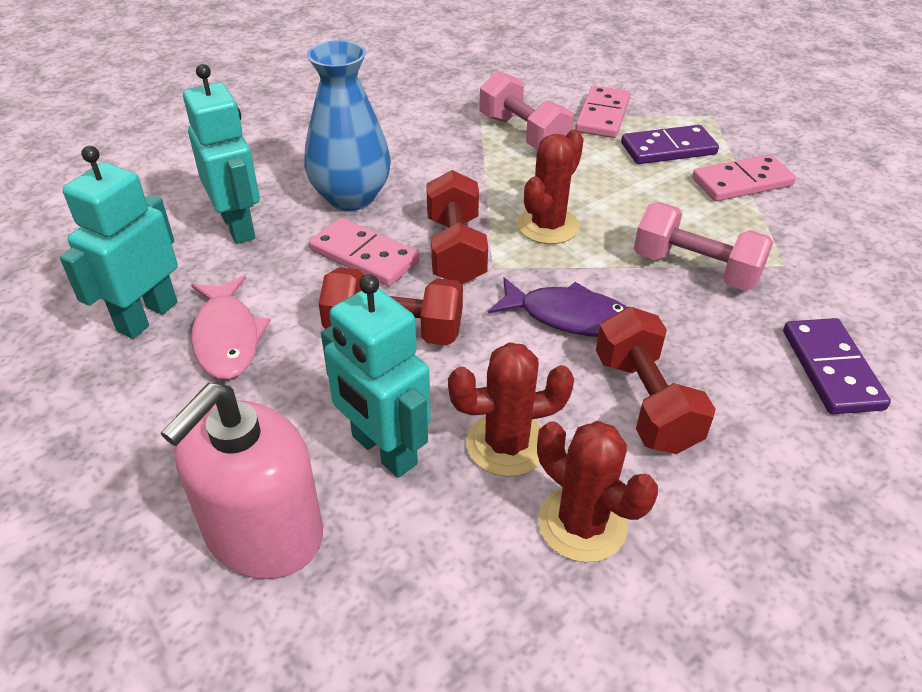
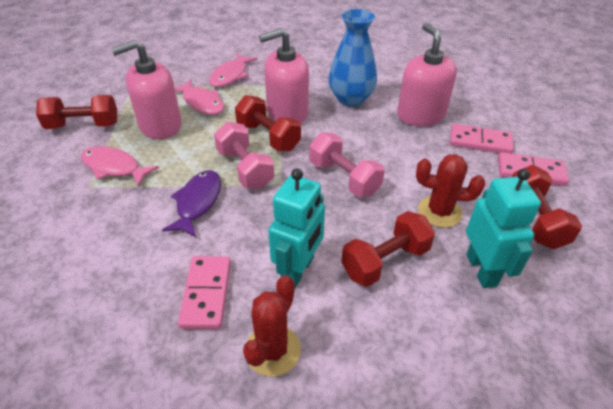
pink fish: 1 -> 3
pink soap dispenser: 1 -> 3
purple domino: 2 -> 0
red cactus: 3 -> 2
red dumbbell: 3 -> 4
turquoise robot: 3 -> 2

